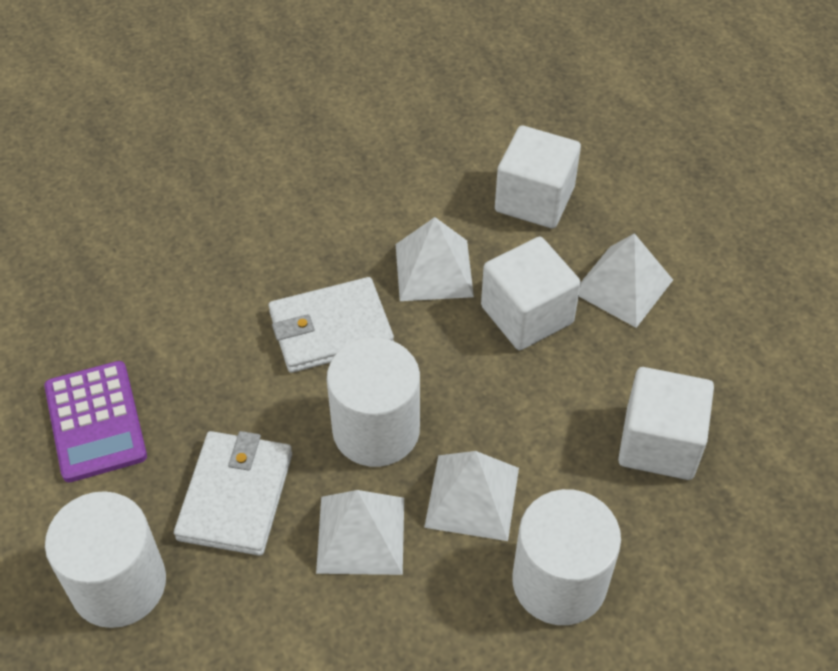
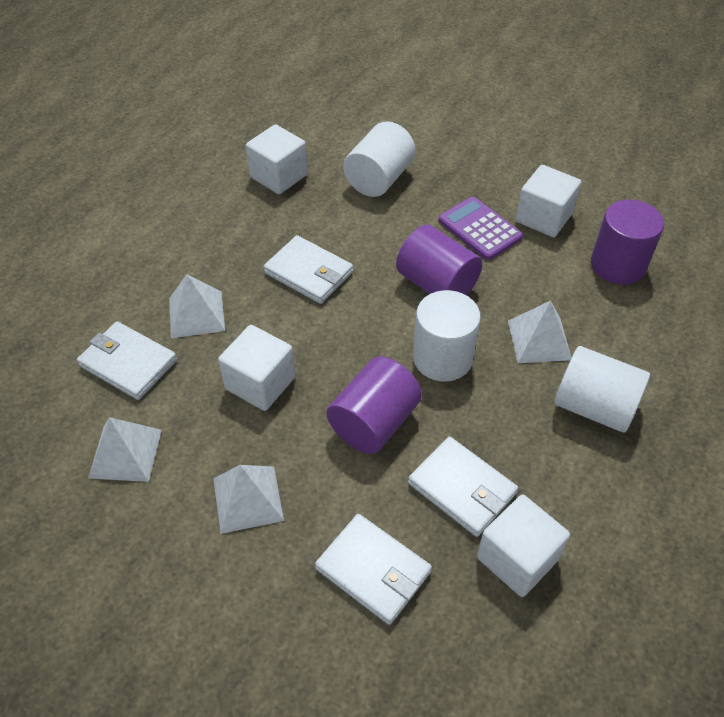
purple cylinder: 0 -> 3
white cube: 3 -> 4
white wallet: 2 -> 4

